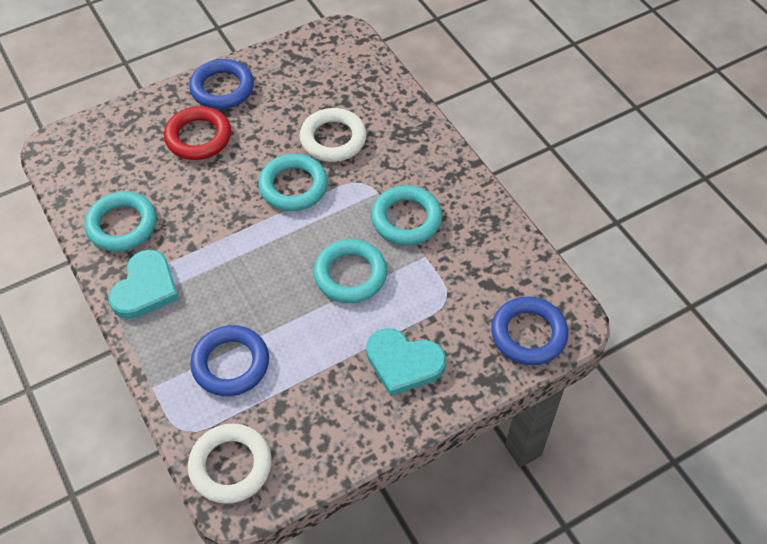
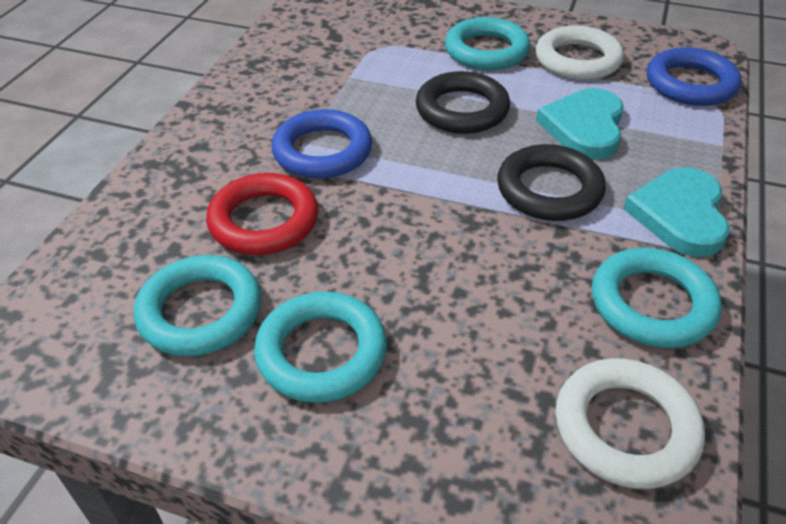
black ring: 0 -> 2
blue ring: 3 -> 2

